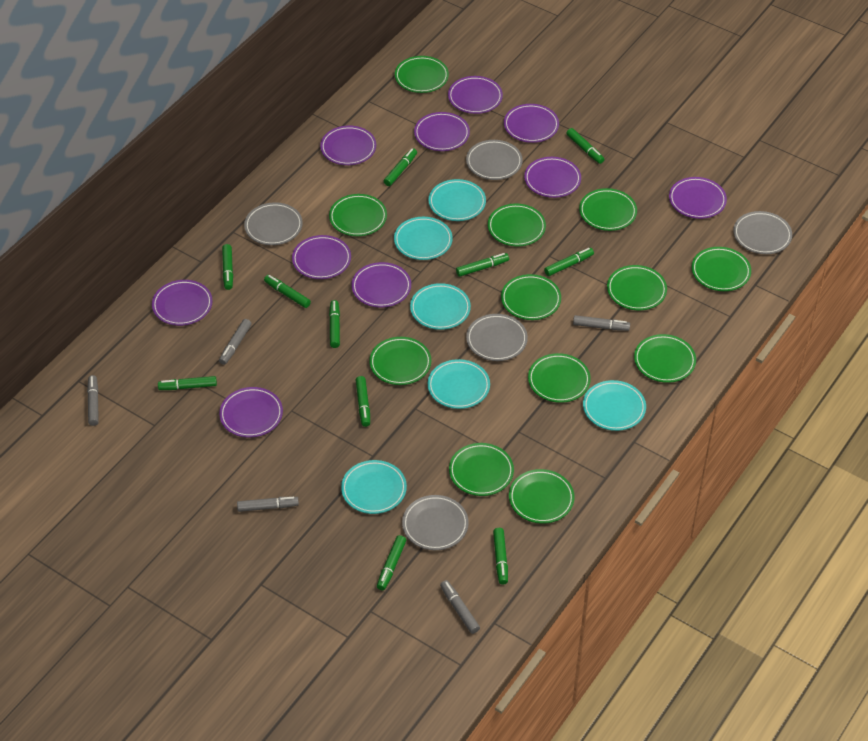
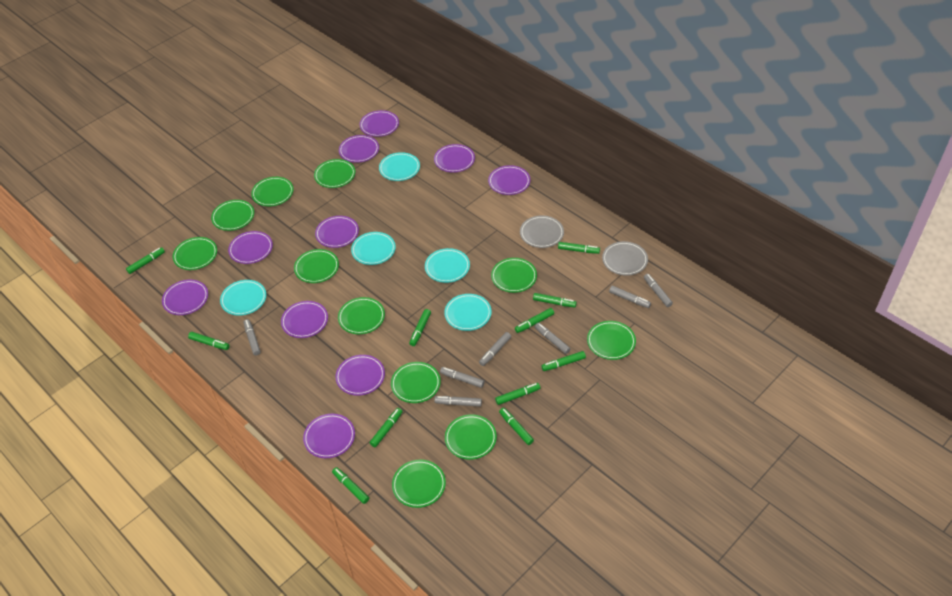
green plate: 12 -> 11
grey marker: 5 -> 7
grey plate: 5 -> 2
turquoise plate: 6 -> 5

